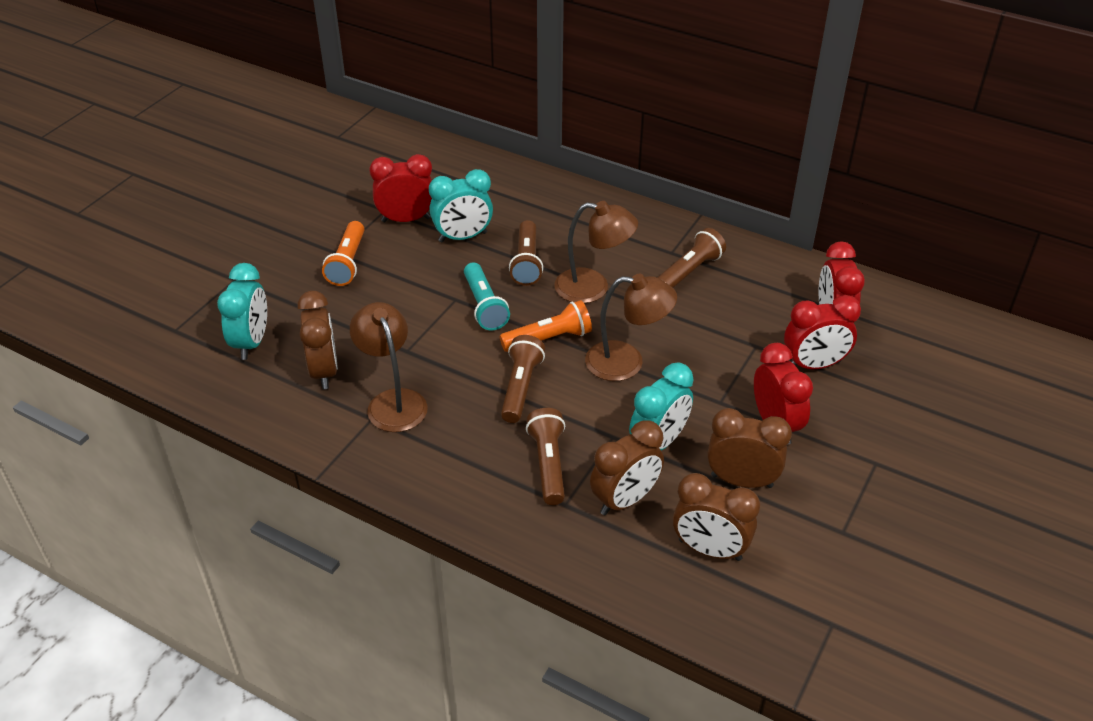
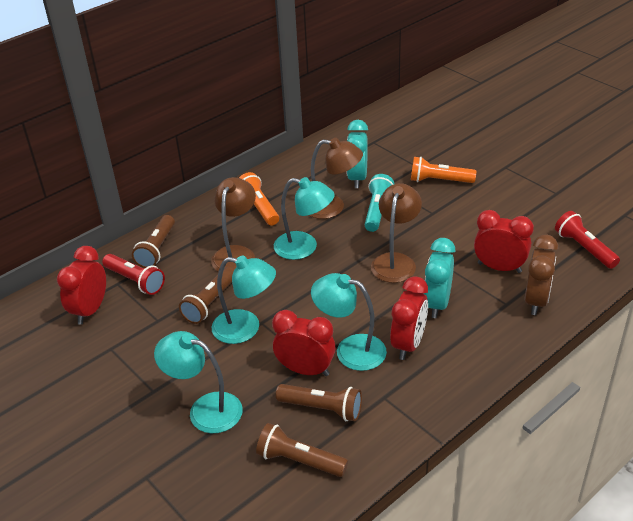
brown clock: 4 -> 1
red flashlight: 0 -> 2
turquoise clock: 3 -> 2
turquoise lamp: 0 -> 4

